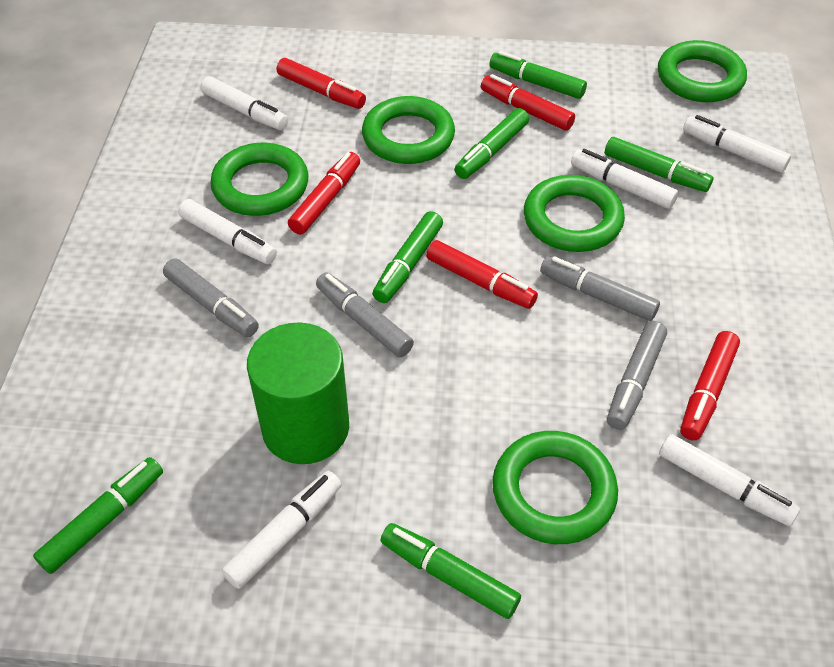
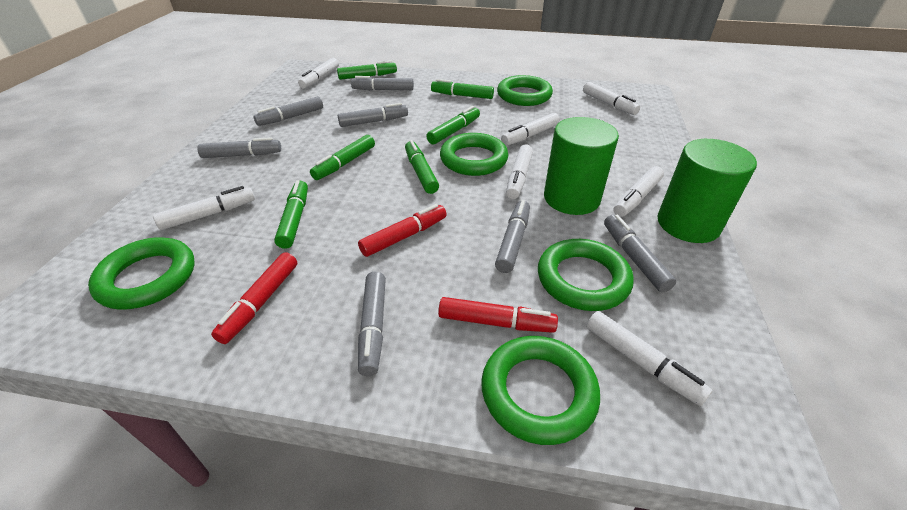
green cylinder: 1 -> 2
grey marker: 4 -> 7
red marker: 5 -> 3
white marker: 6 -> 7

